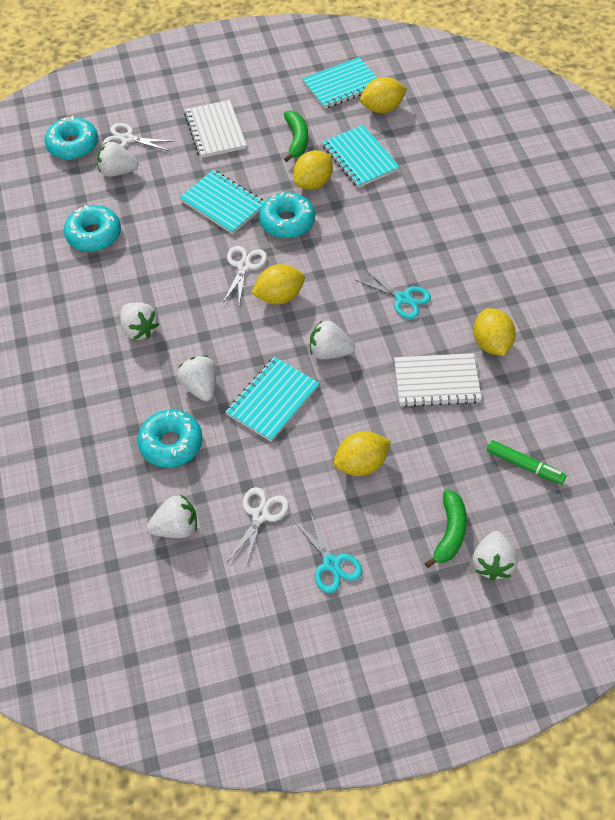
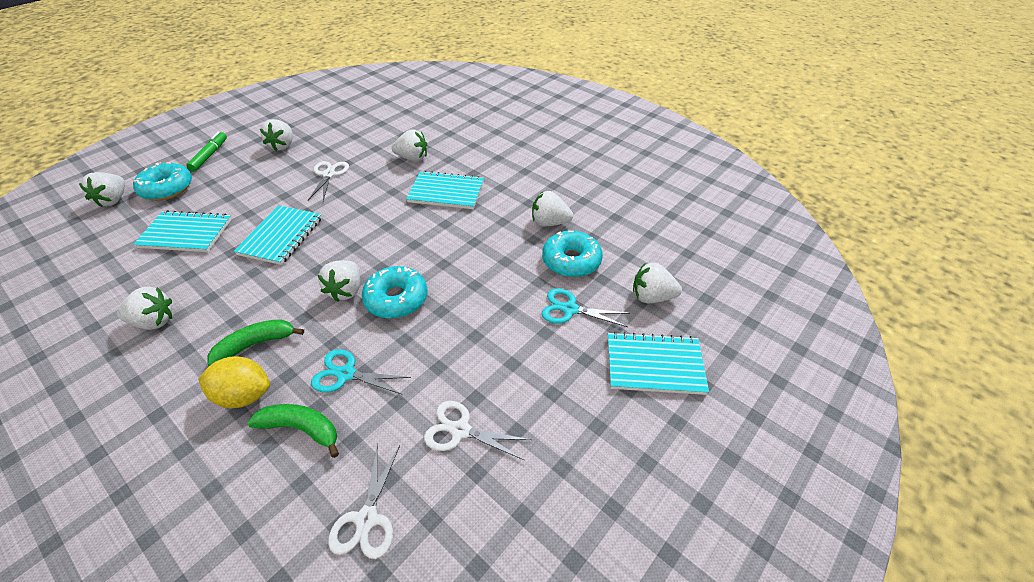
turquoise donut: 4 -> 3
white notebook: 2 -> 0
white strawberry: 6 -> 7
yellow lemon: 5 -> 1

